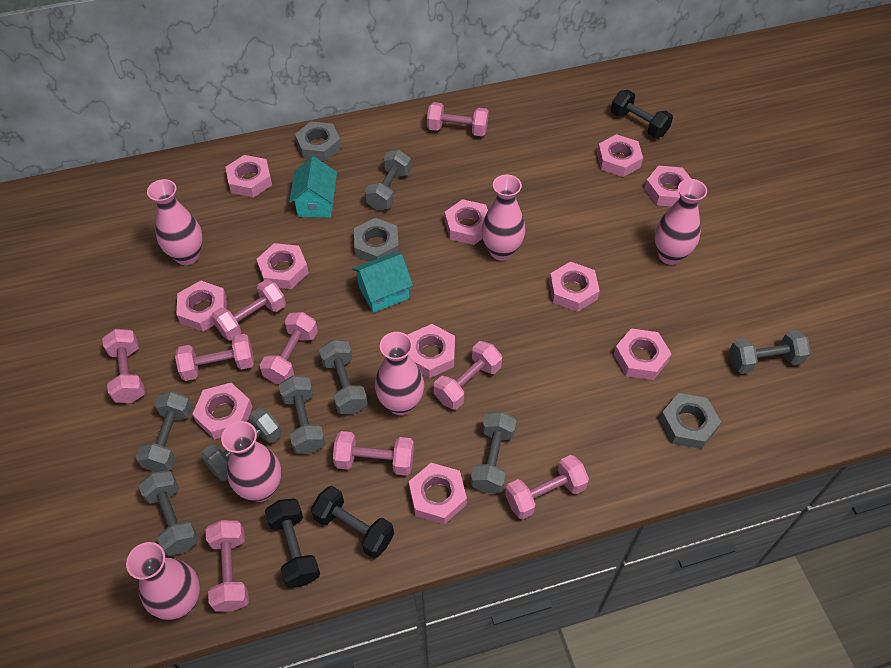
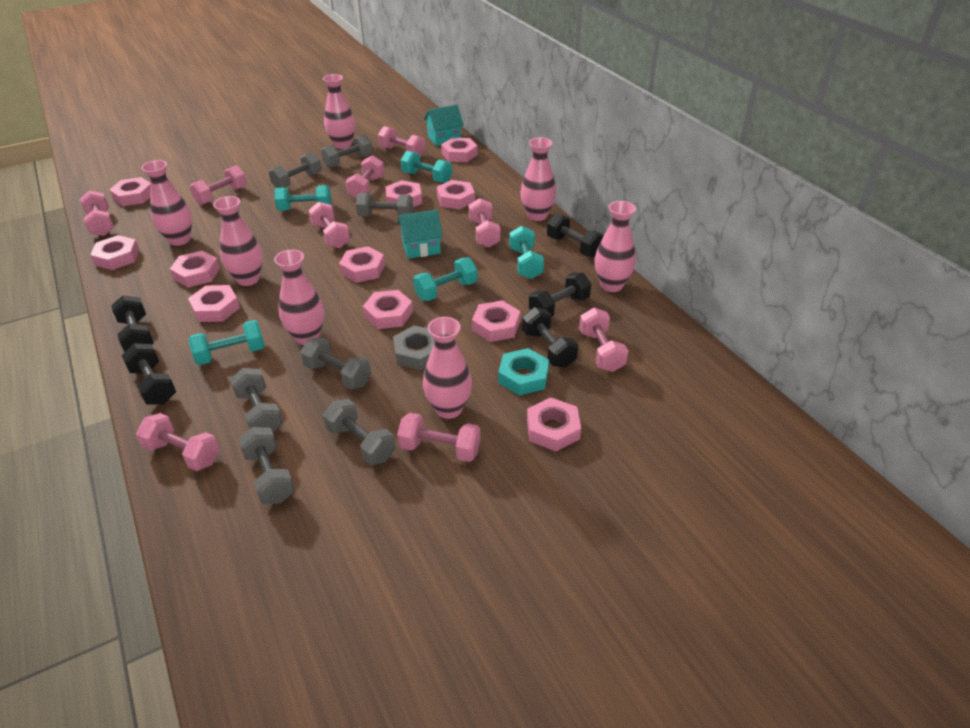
black dumbbell: 3 -> 5
grey dumbbell: 8 -> 7
grey nut: 3 -> 1
pink vase: 6 -> 7
turquoise dumbbell: 0 -> 5
turquoise nut: 0 -> 1

